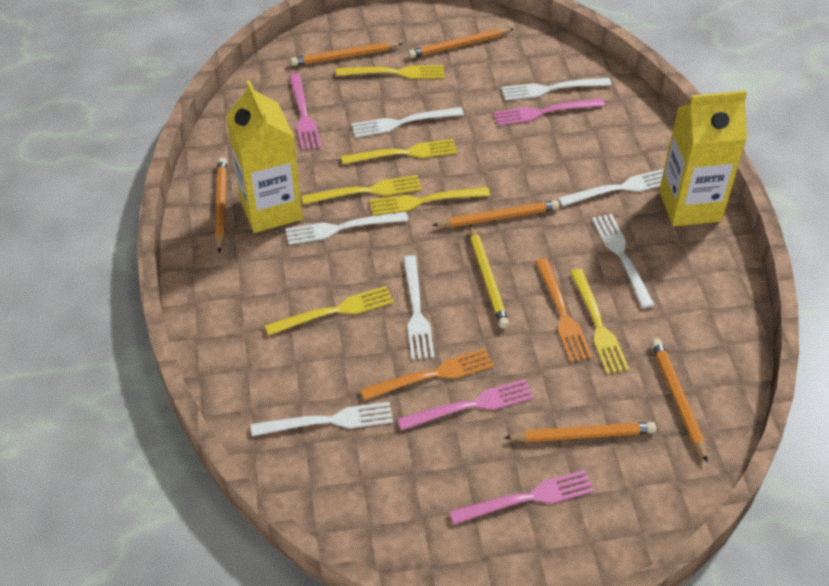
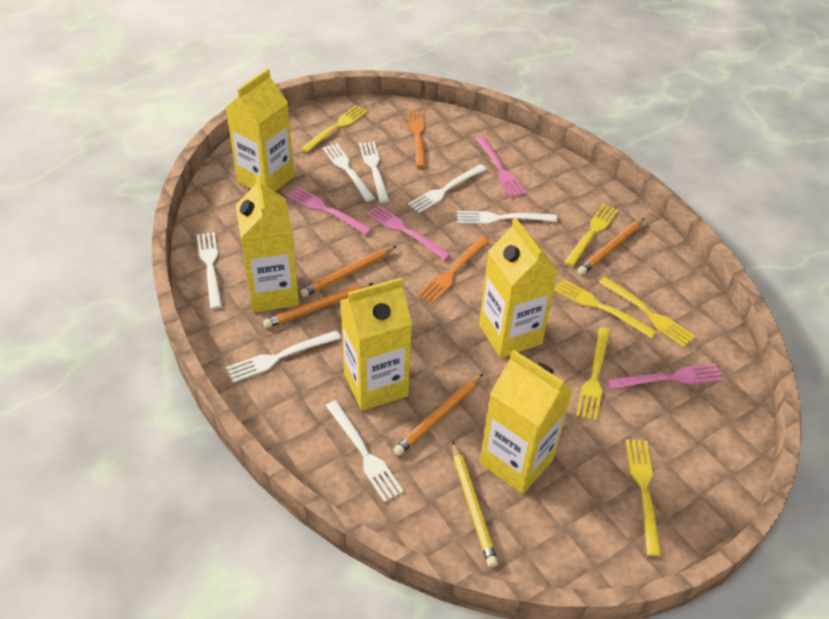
orange pencil: 6 -> 4
yellow carton: 2 -> 5

